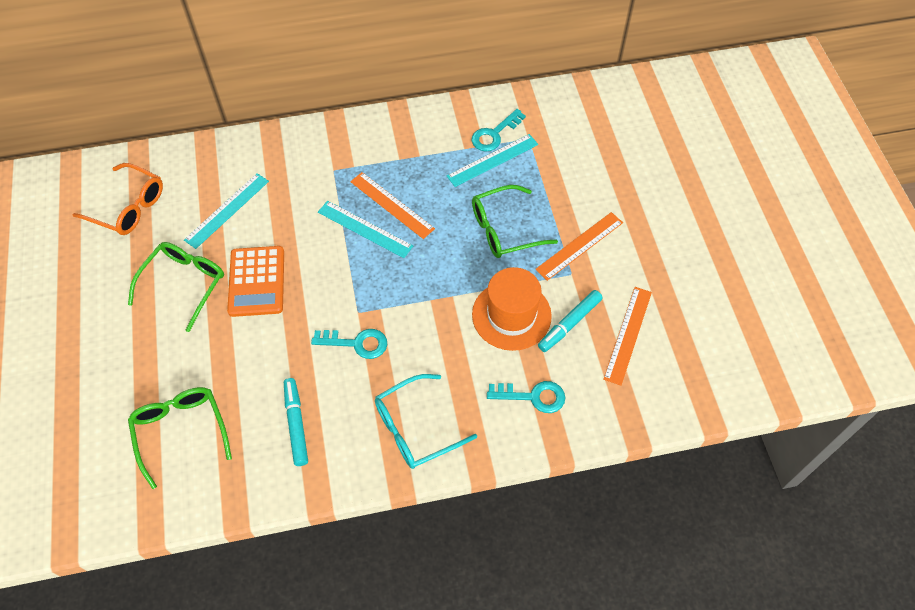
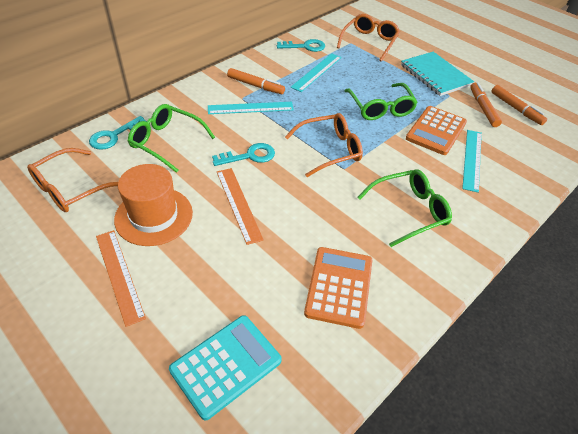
orange calculator: 1 -> 2
orange glasses: 1 -> 3
orange marker: 0 -> 3
orange ruler: 3 -> 2
turquoise calculator: 0 -> 1
turquoise glasses: 1 -> 0
turquoise marker: 2 -> 0
turquoise notebook: 0 -> 1

